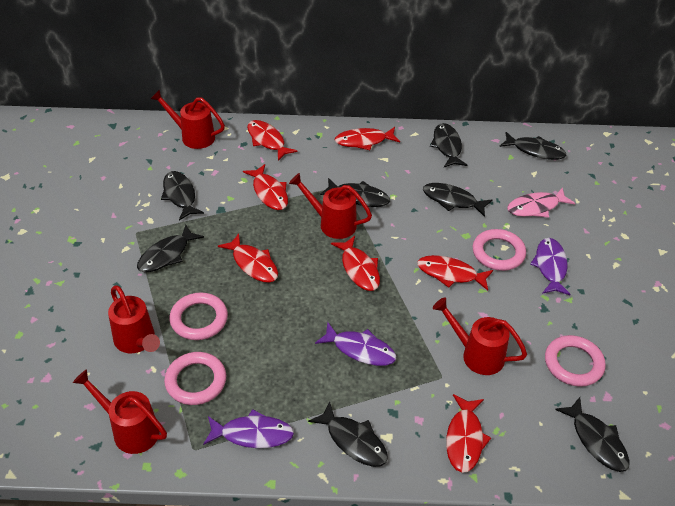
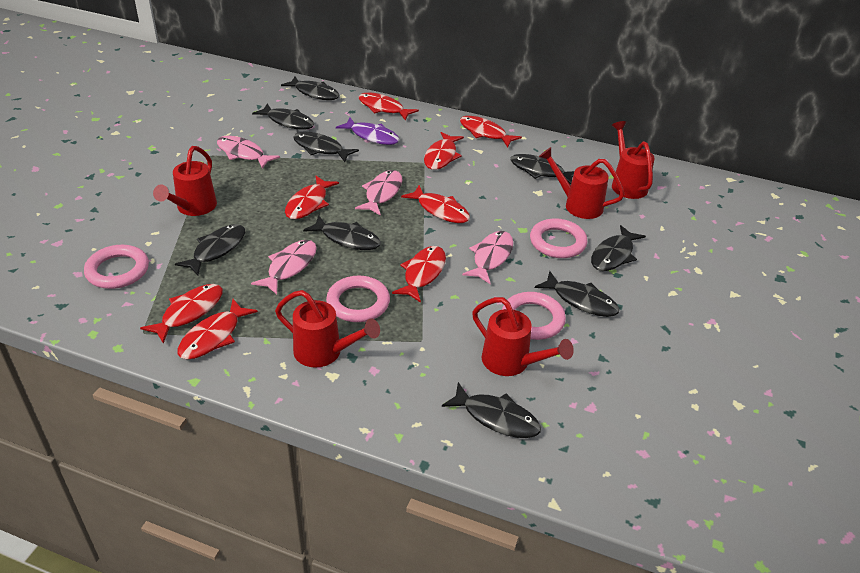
black fish: 8 -> 9
pink fish: 1 -> 4
purple fish: 3 -> 1
red fish: 7 -> 8

